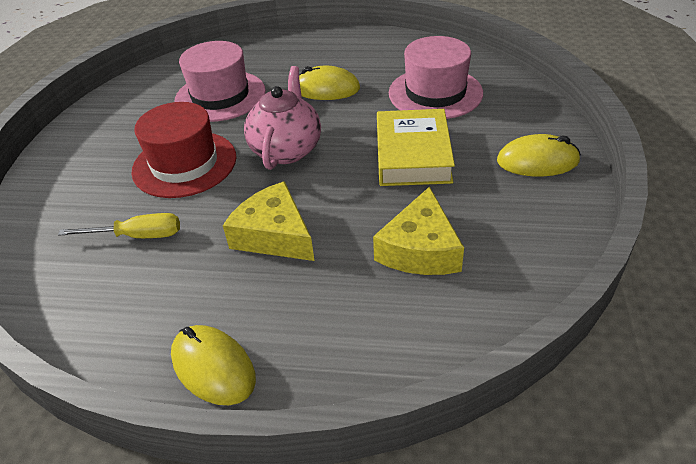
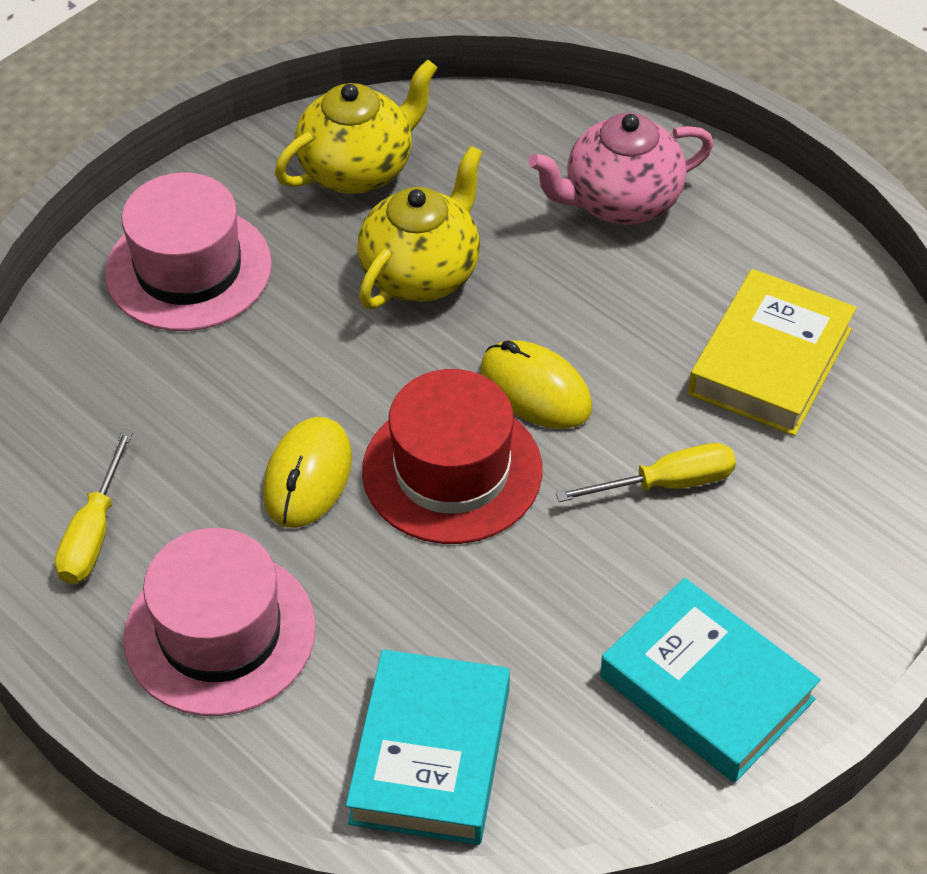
turquoise book: 0 -> 2
yellow cheese: 2 -> 0
yellow mouse: 3 -> 2
yellow screwdriver: 1 -> 2
yellow teapot: 0 -> 2

